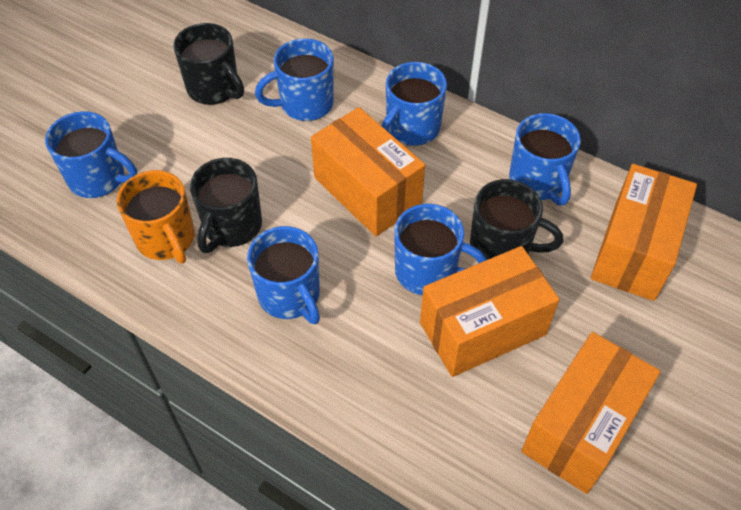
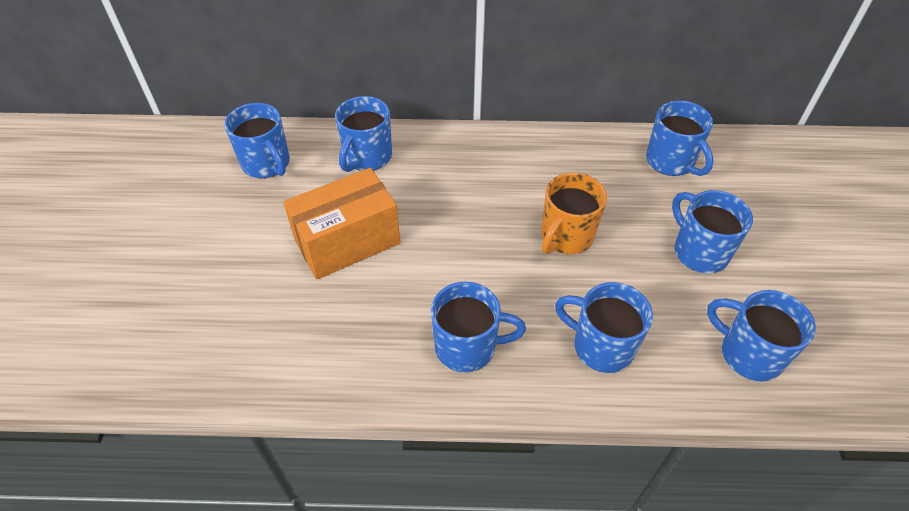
black mug: 3 -> 0
blue mug: 6 -> 7
orange box: 4 -> 1

